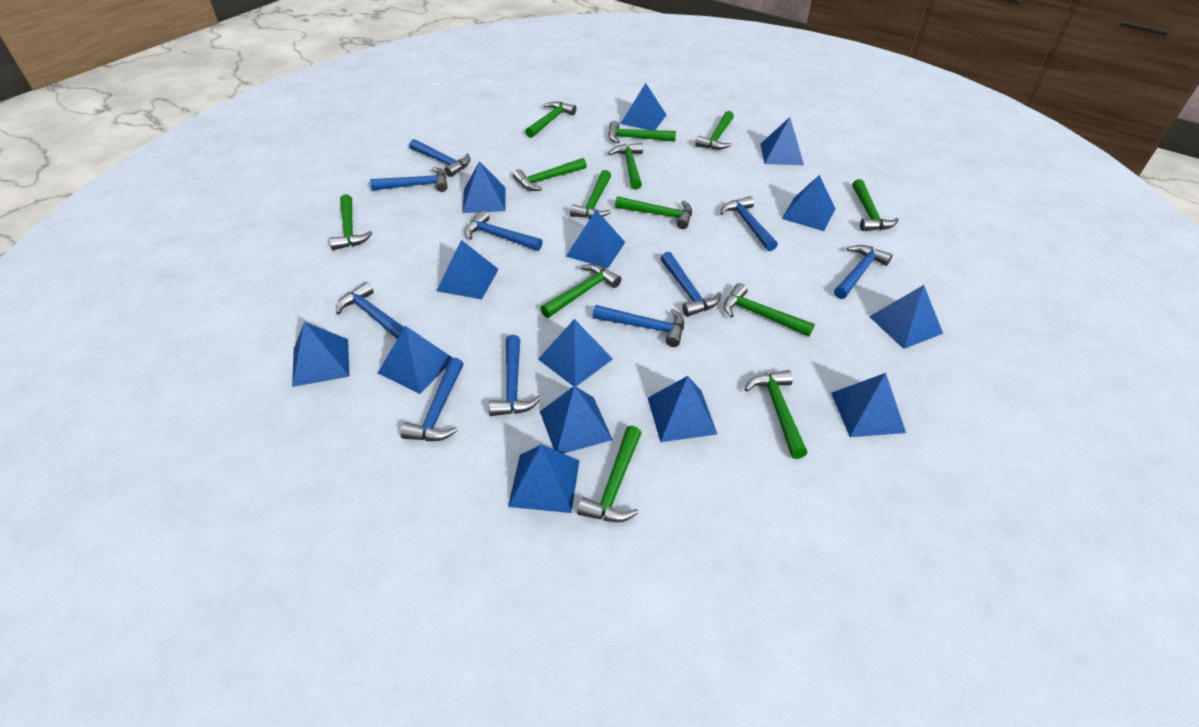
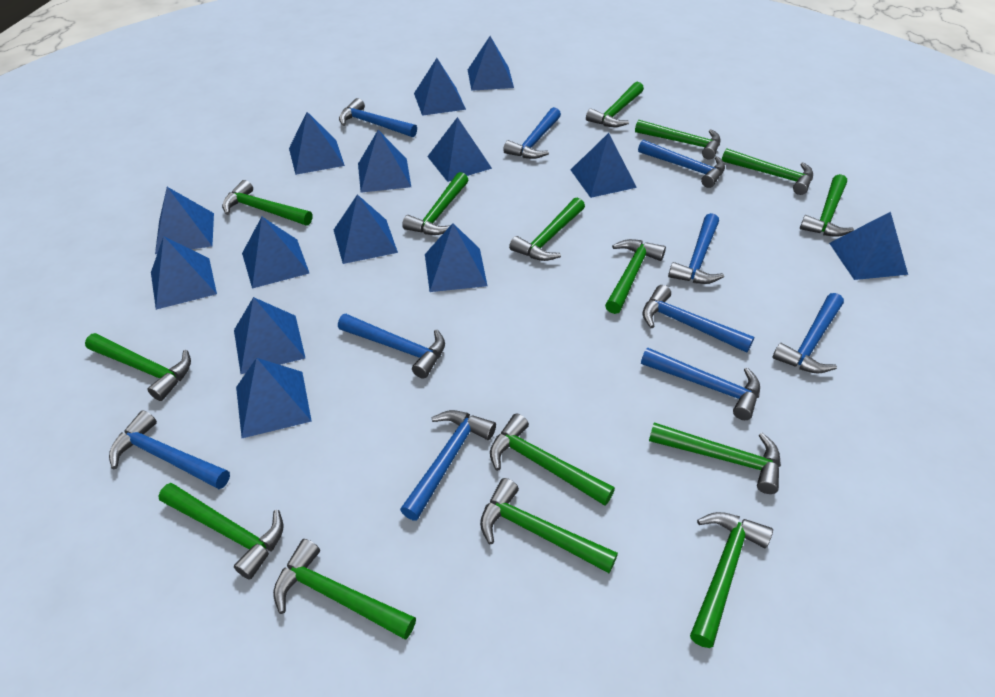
green hammer: 13 -> 15

